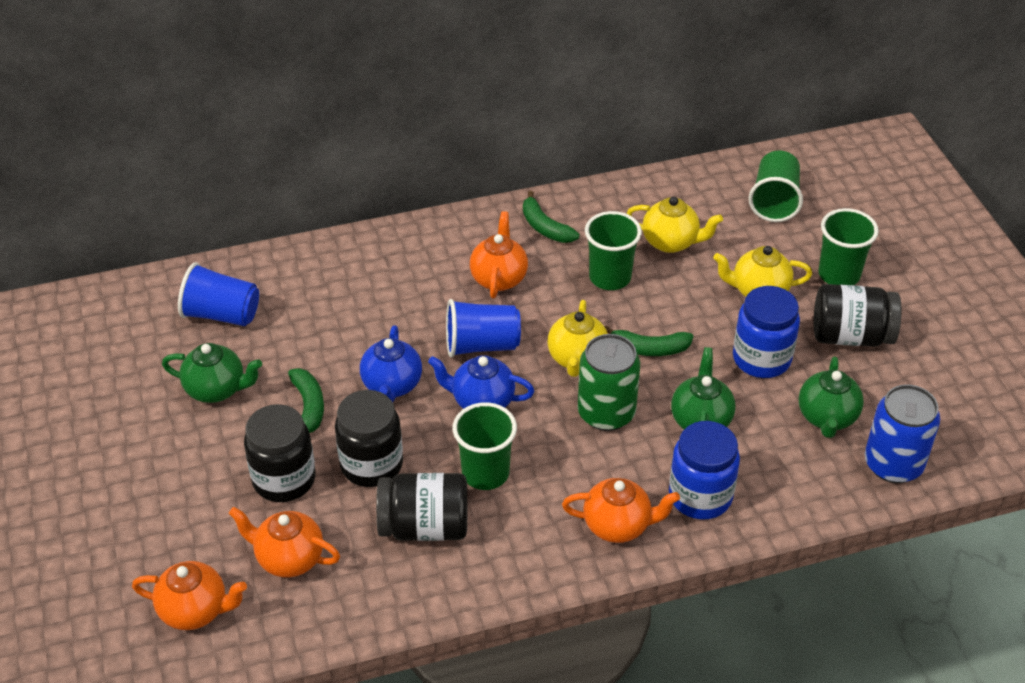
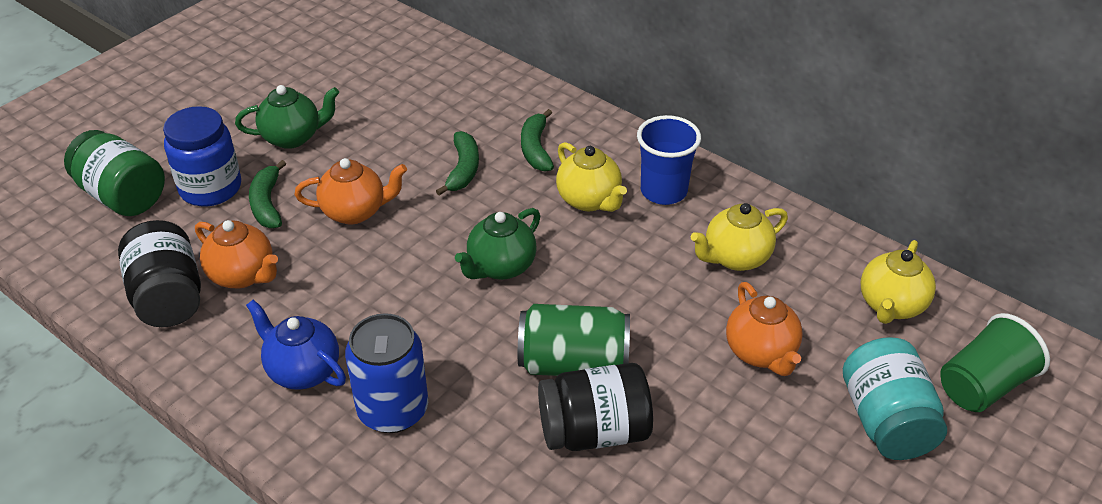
black jar: 4 -> 2
blue cup: 2 -> 1
blue jar: 2 -> 1
blue teapot: 2 -> 1
green cup: 4 -> 1
green jar: 0 -> 1
green teapot: 3 -> 2
orange teapot: 4 -> 3
turquoise jar: 0 -> 1

